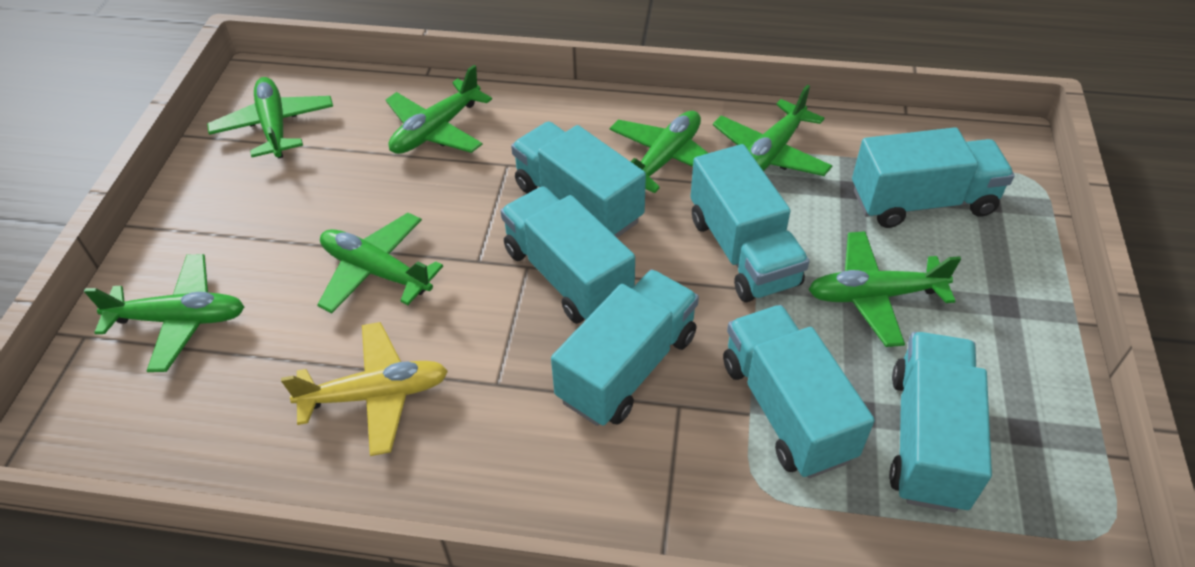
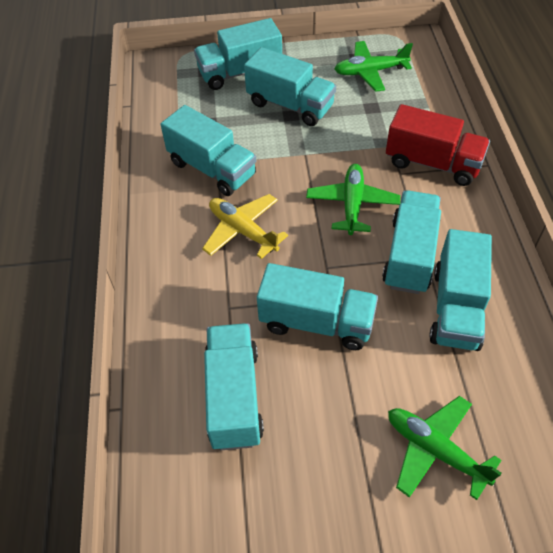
green plane: 7 -> 3
red truck: 0 -> 1

